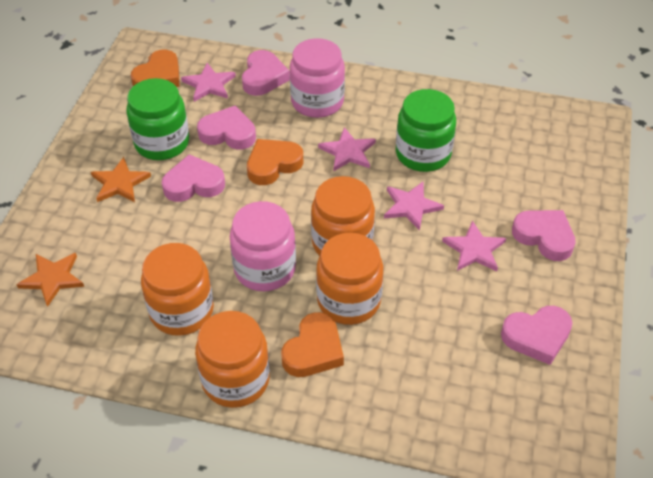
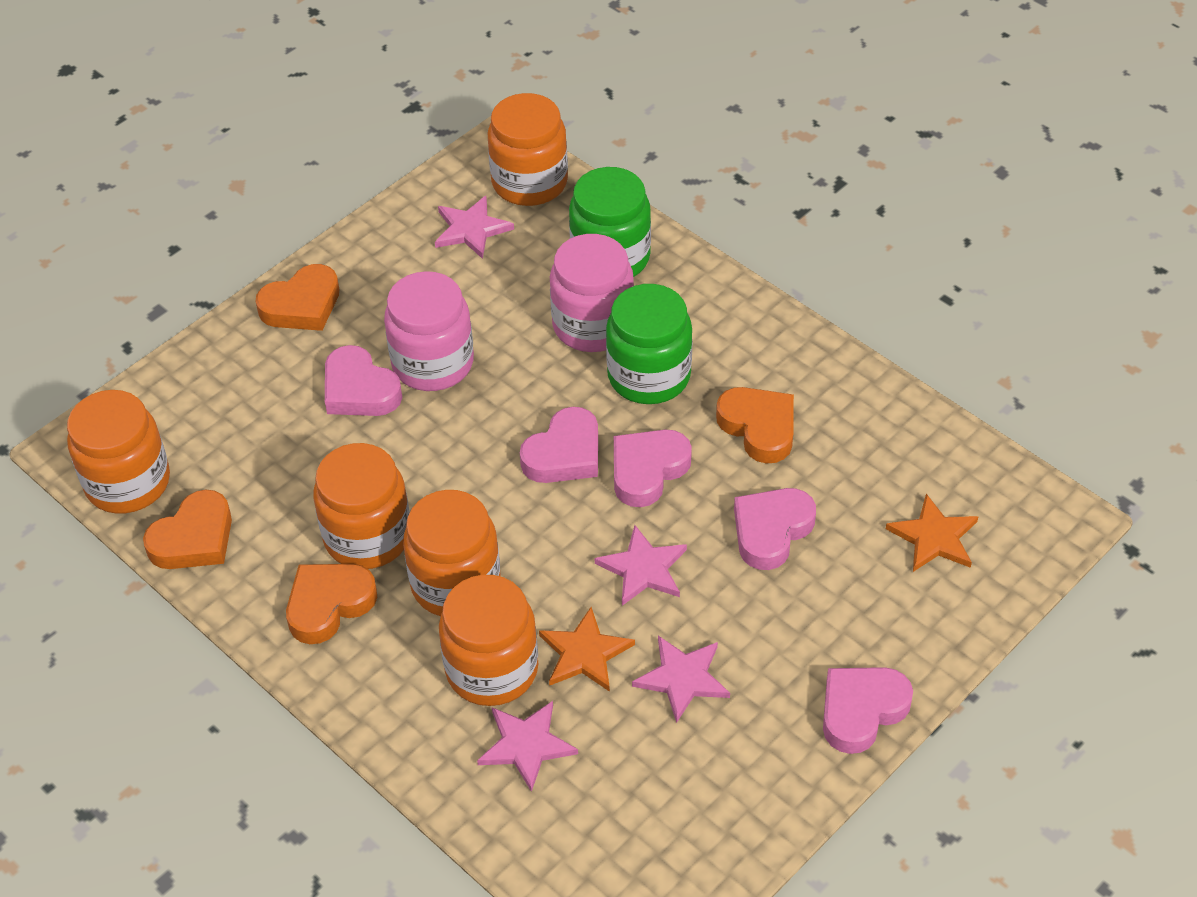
orange heart: 3 -> 4
orange jar: 4 -> 5

